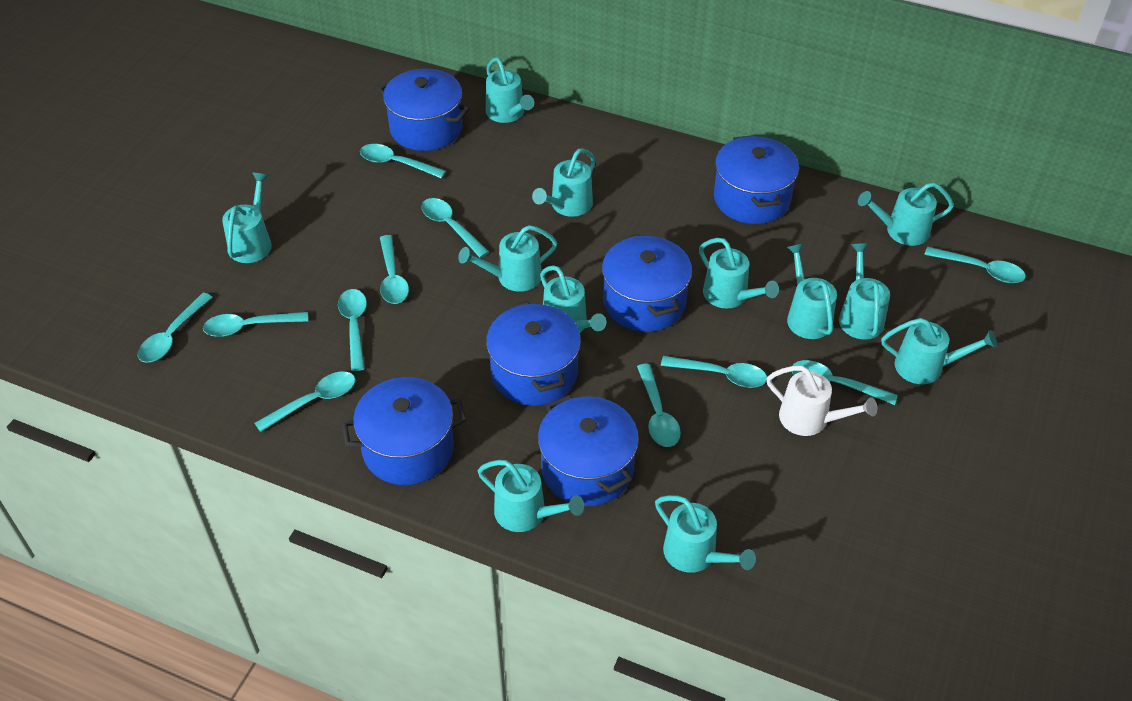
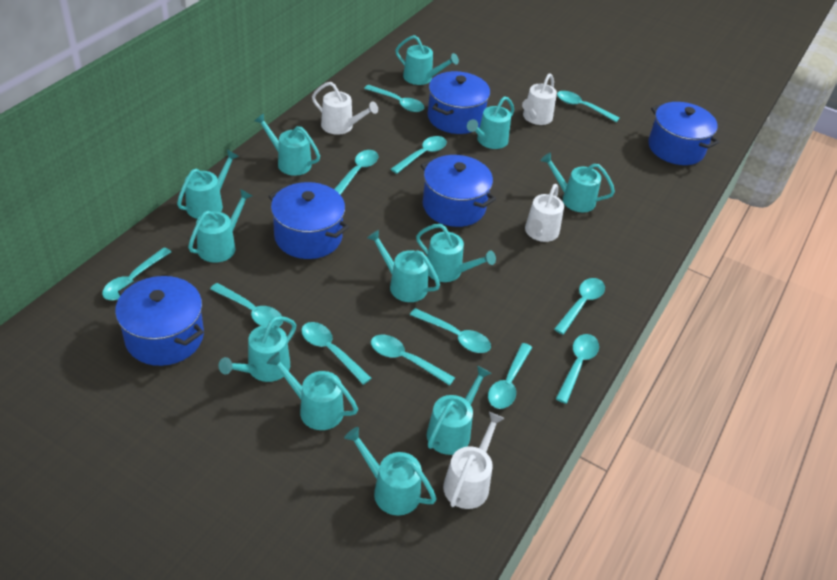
blue pot: 6 -> 5
turquoise spoon: 11 -> 12
white watering can: 1 -> 4

